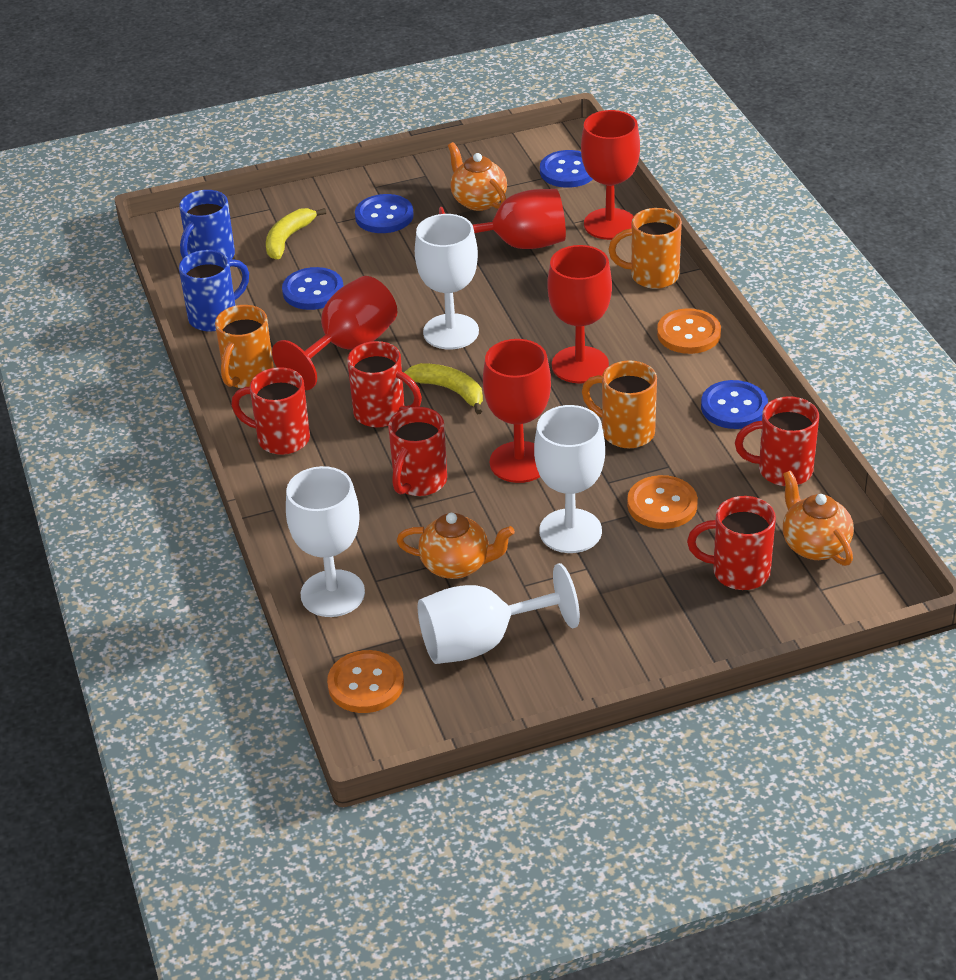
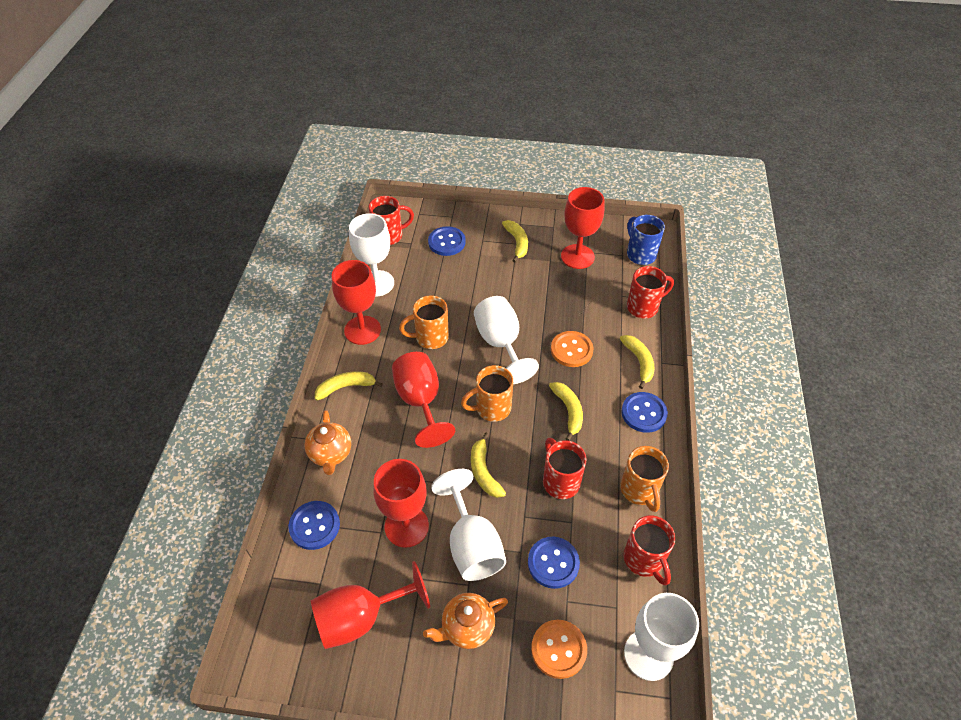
blue mug: 2 -> 1
orange button: 3 -> 2
orange teapot: 3 -> 2
red mug: 5 -> 4
yellow banana: 2 -> 5

